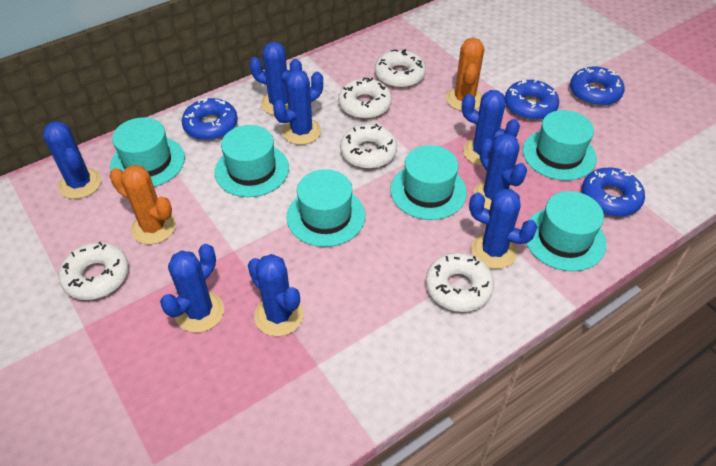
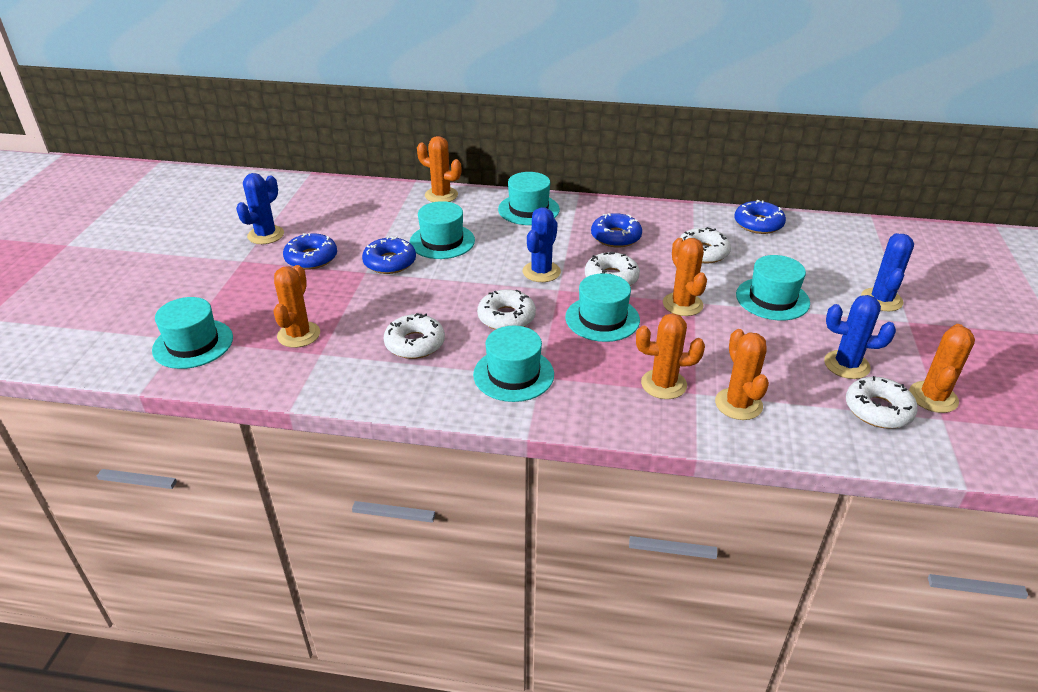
blue cactus: 8 -> 4
orange cactus: 2 -> 6

